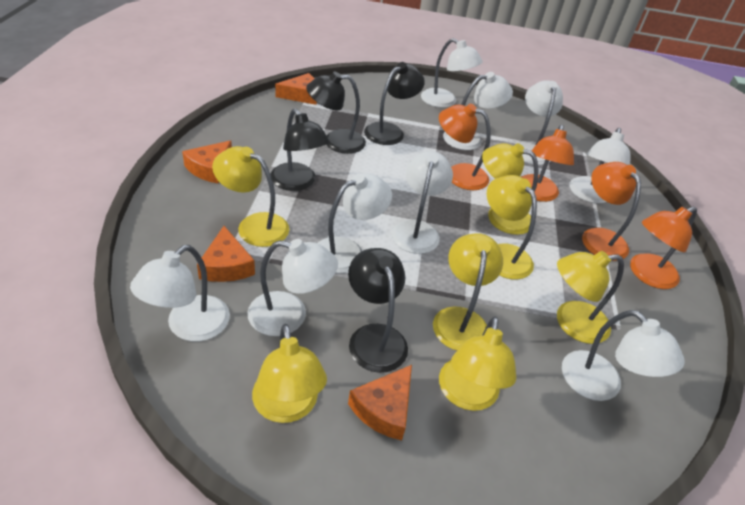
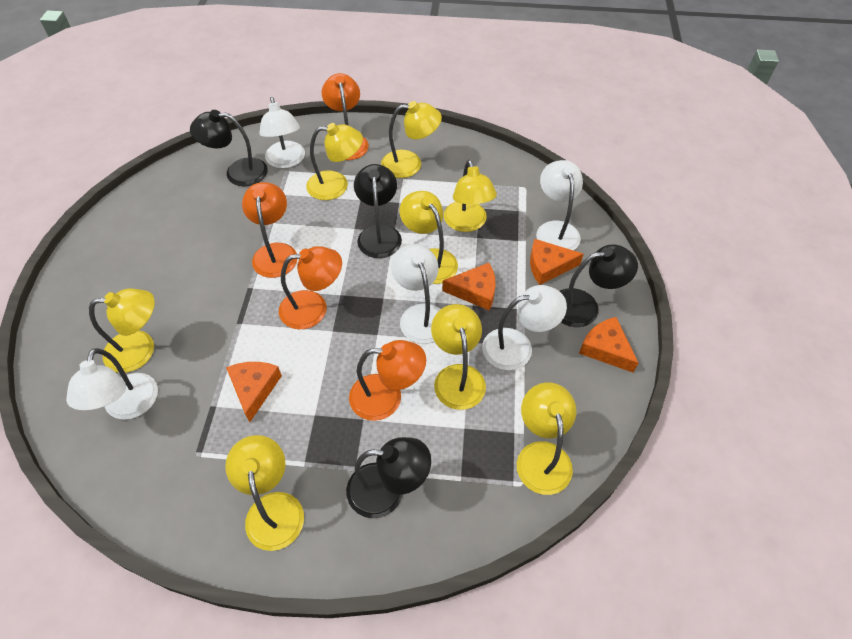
white lamp: 9 -> 5
yellow lamp: 7 -> 8

